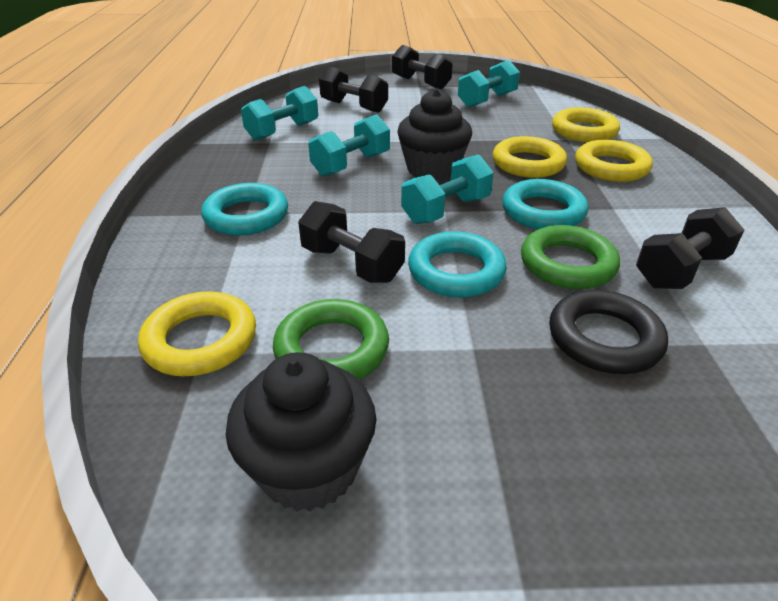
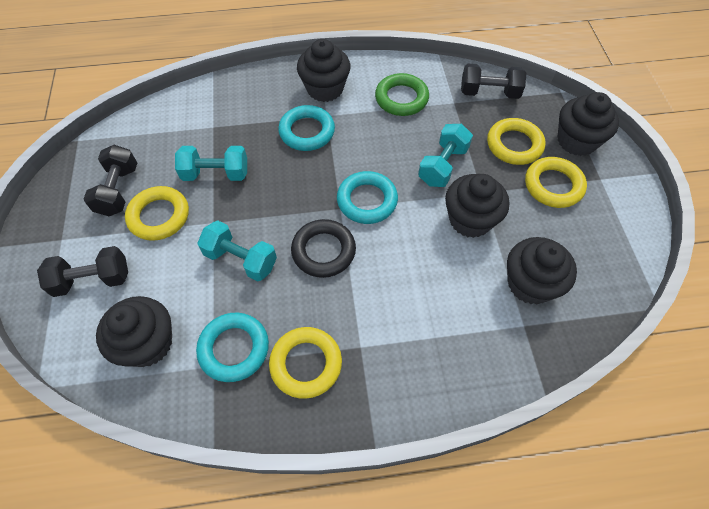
black cupcake: 2 -> 5
black dumbbell: 4 -> 3
green ring: 2 -> 1
turquoise dumbbell: 4 -> 3

